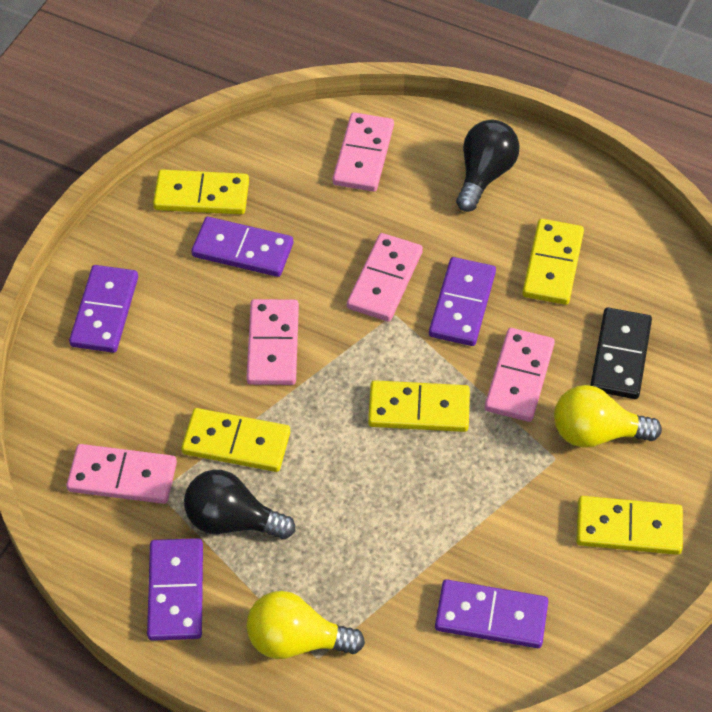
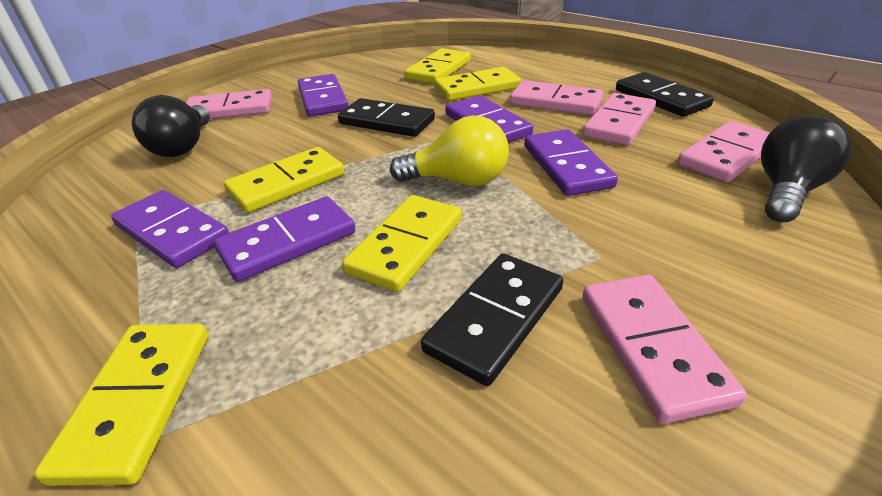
black domino: 1 -> 3
yellow light bulb: 2 -> 1

